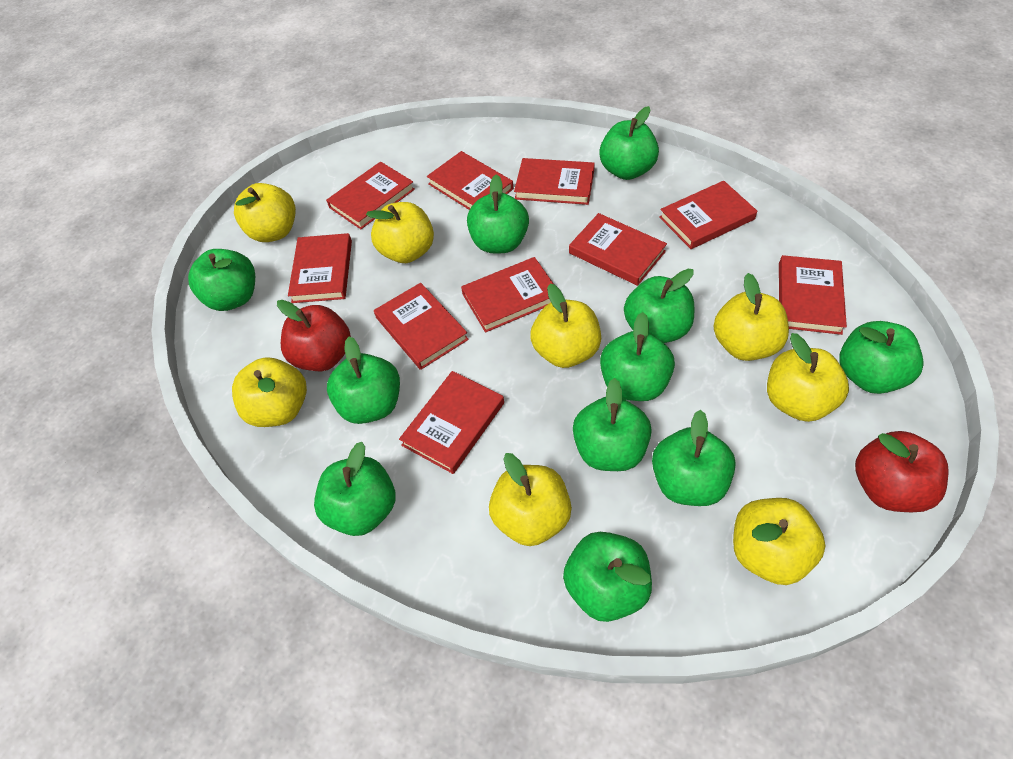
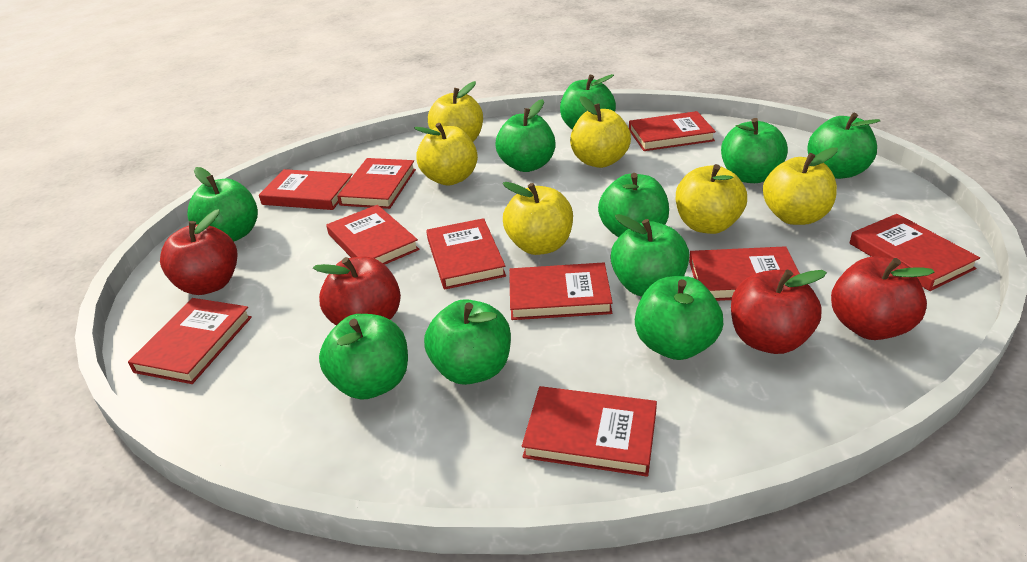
green apple: 11 -> 10
red apple: 2 -> 4
yellow apple: 8 -> 6

